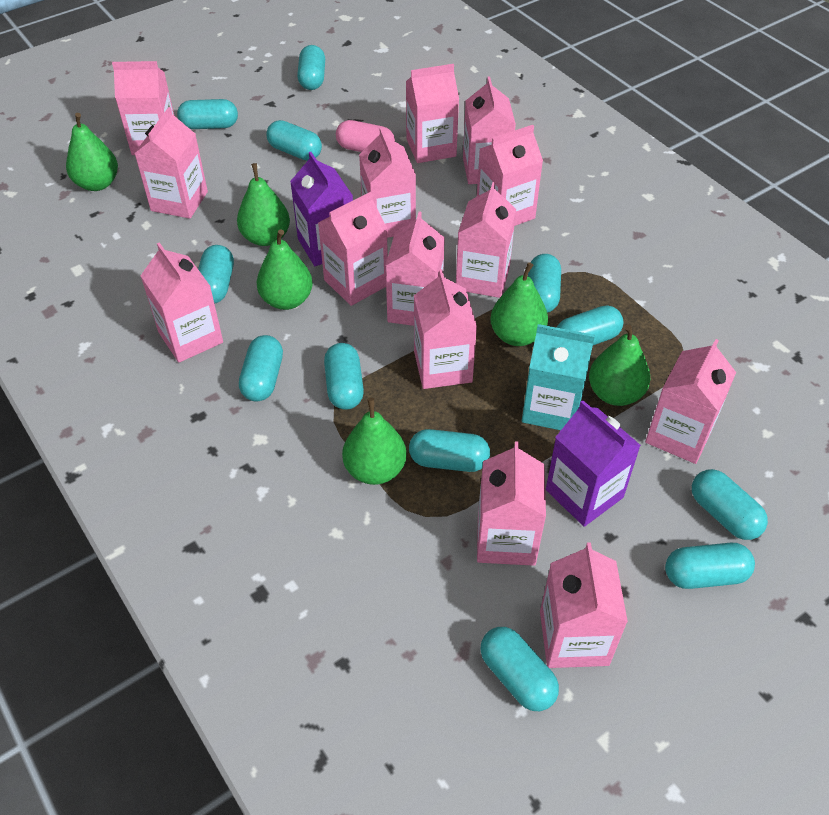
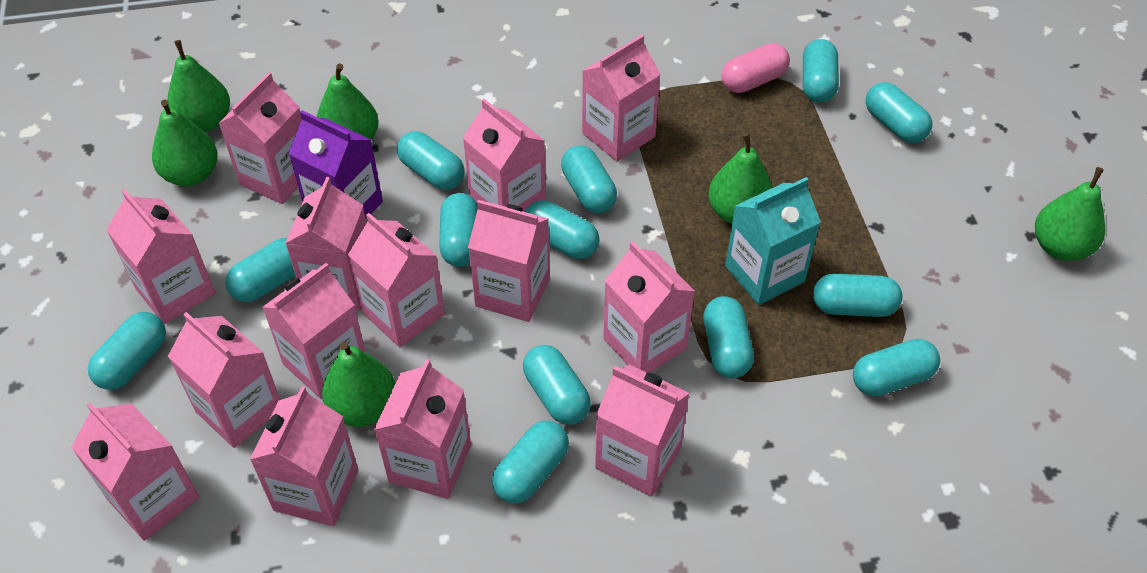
purple carton: 2 -> 1
turquoise capsule: 12 -> 13

